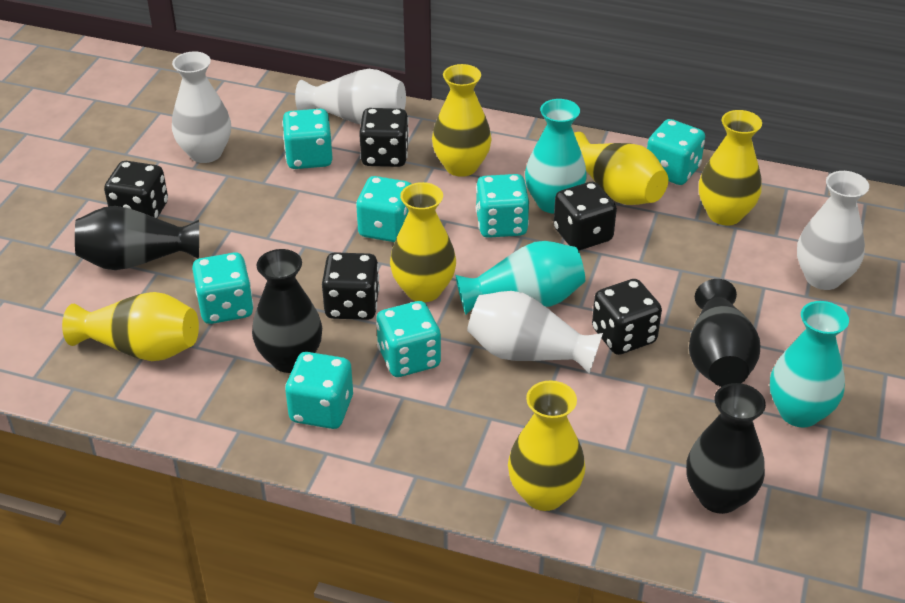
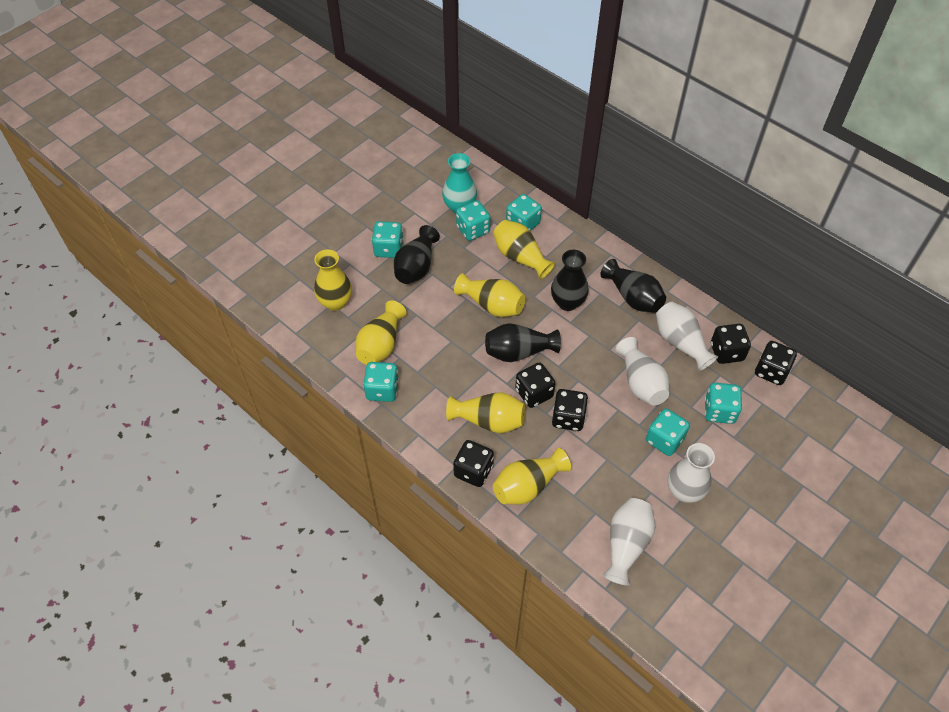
turquoise dice: 7 -> 6
turquoise vase: 3 -> 1

